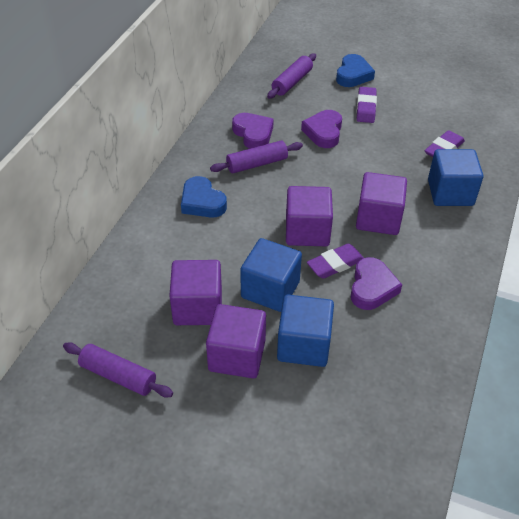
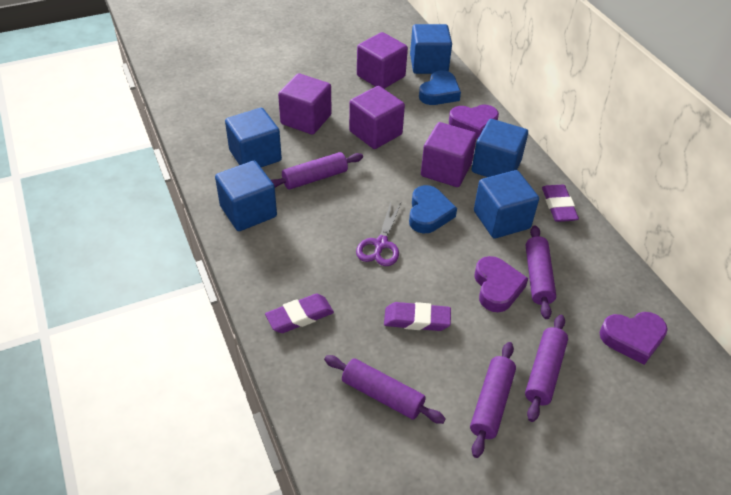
blue cube: 3 -> 5
purple rolling pin: 3 -> 5
purple scissors: 0 -> 1

